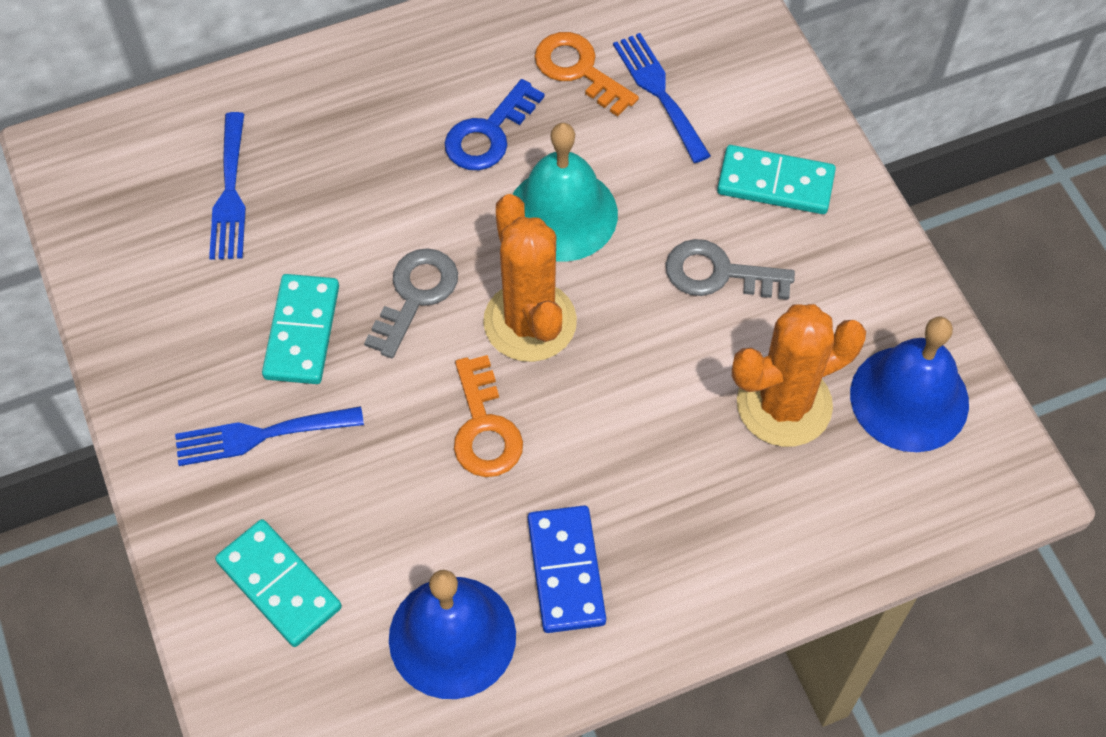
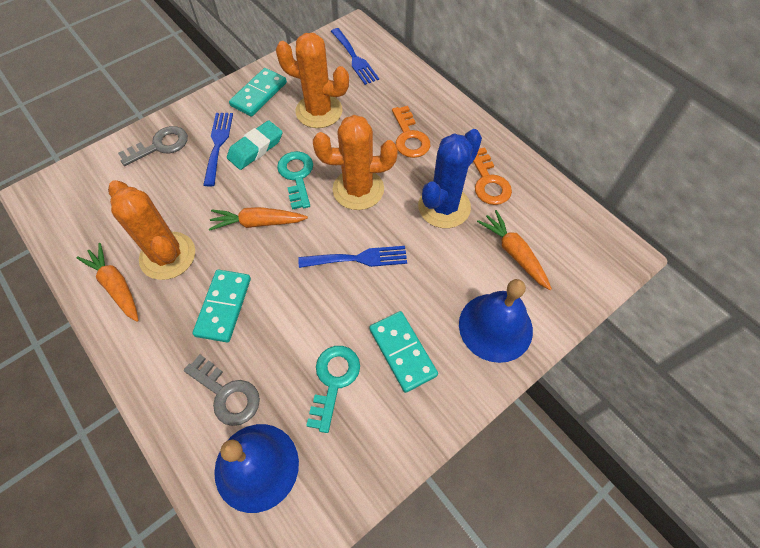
blue cactus: 0 -> 1
blue domino: 1 -> 0
blue key: 1 -> 0
orange cactus: 2 -> 3
orange carrot: 0 -> 3
turquoise bell: 1 -> 0
turquoise eraser: 0 -> 1
turquoise key: 0 -> 2

